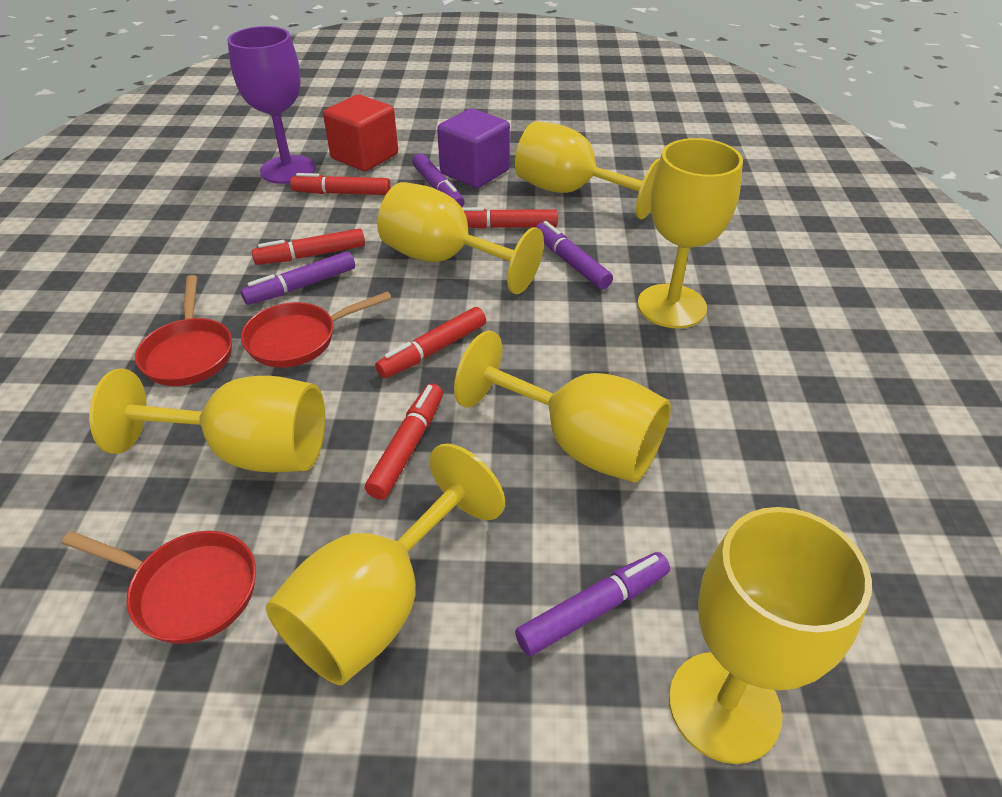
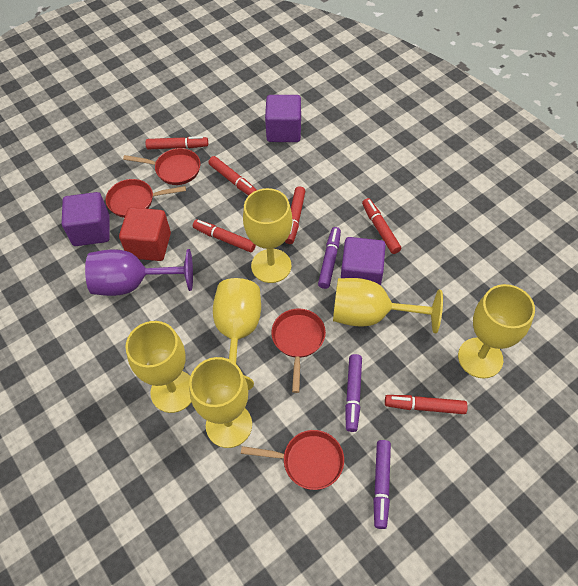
purple cube: 1 -> 3
purple marker: 4 -> 3
red marker: 5 -> 6
red pan: 3 -> 4
yellow goblet: 7 -> 6

